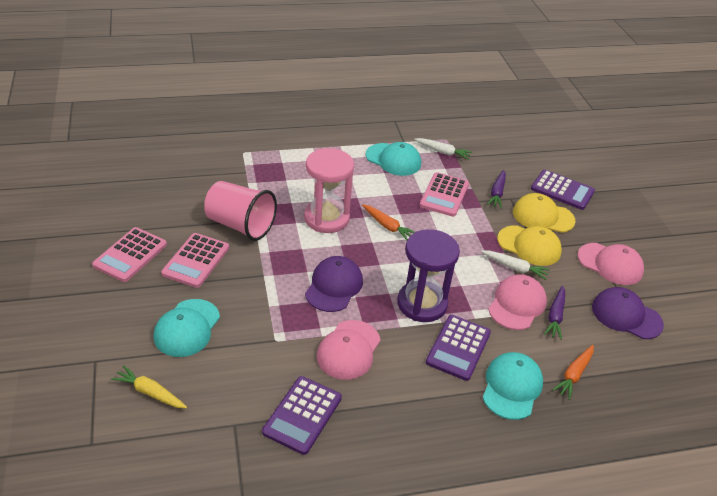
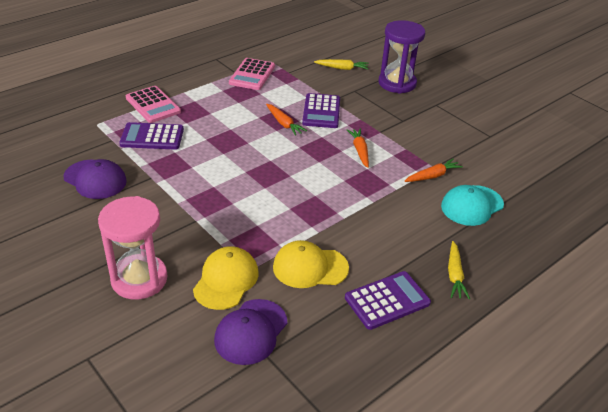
orange carrot: 2 -> 3
pink calculator: 3 -> 2
pink cap: 3 -> 0
pink cup: 1 -> 0
purple carrot: 2 -> 0
turquoise cap: 3 -> 1
white carrot: 2 -> 0
yellow carrot: 1 -> 2

